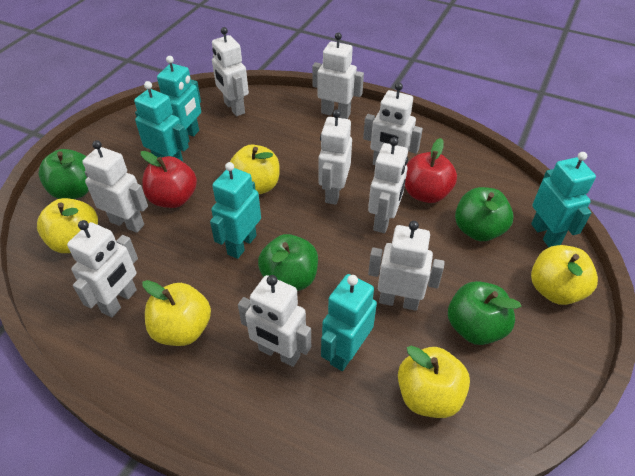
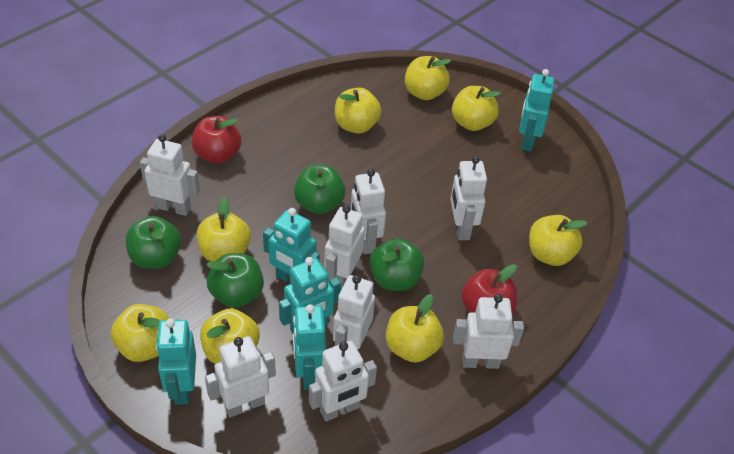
white robot: 9 -> 8
yellow apple: 5 -> 8

